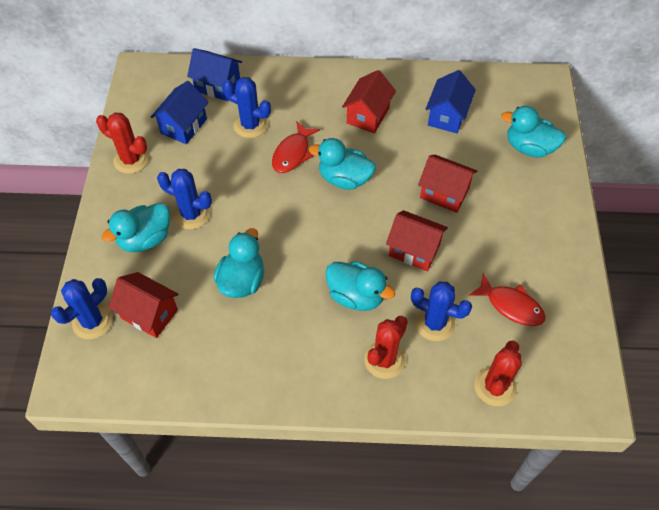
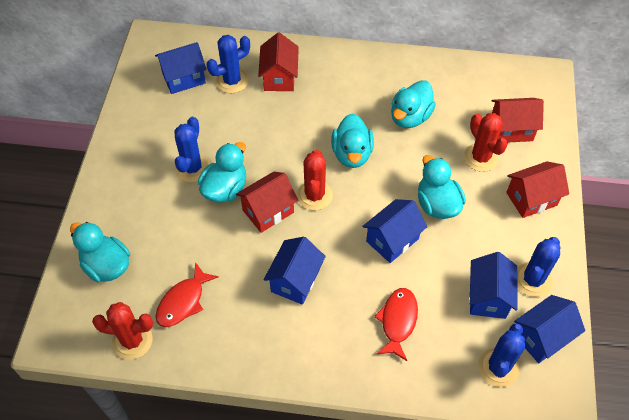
blue house: 3 -> 5

